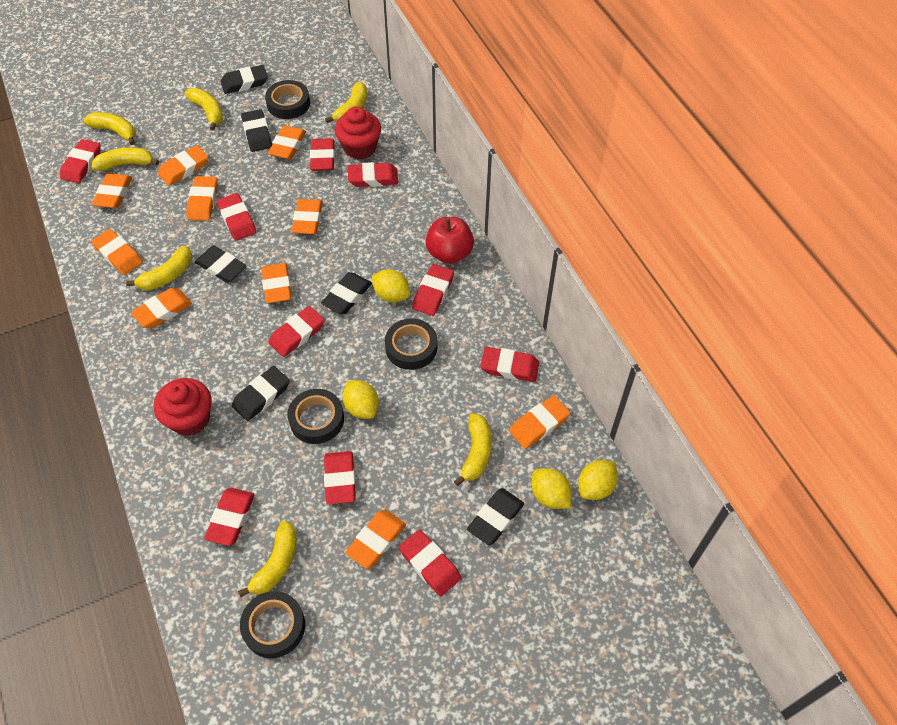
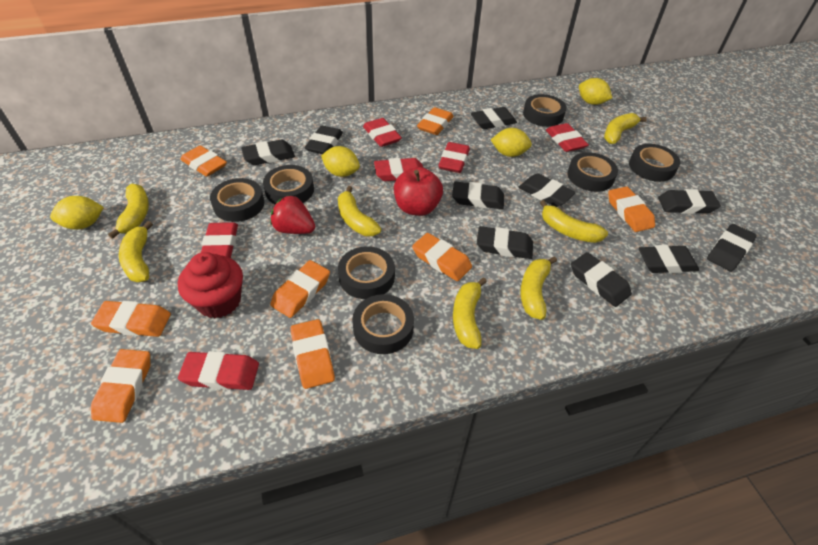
black eraser: 6 -> 10
black tape: 4 -> 7
orange eraser: 10 -> 8
red cupcake: 2 -> 1
red eraser: 10 -> 6
red strawberry: 0 -> 1

